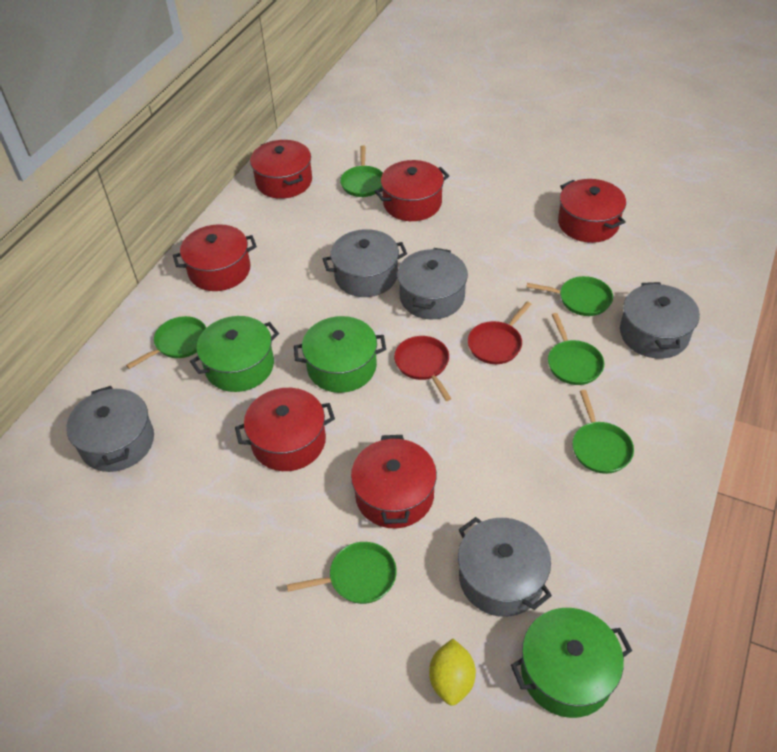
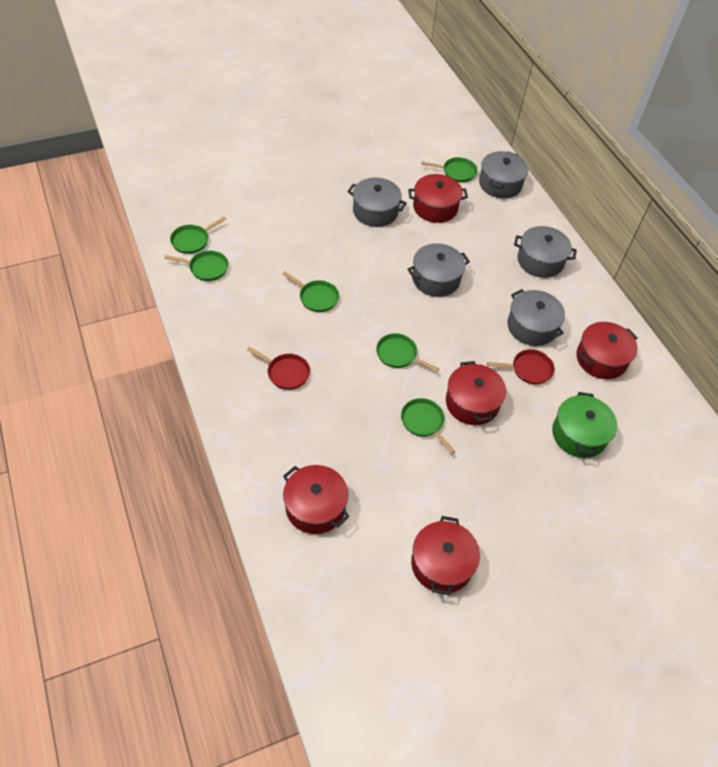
green pot: 3 -> 1
red pot: 6 -> 5
yellow lemon: 1 -> 0

